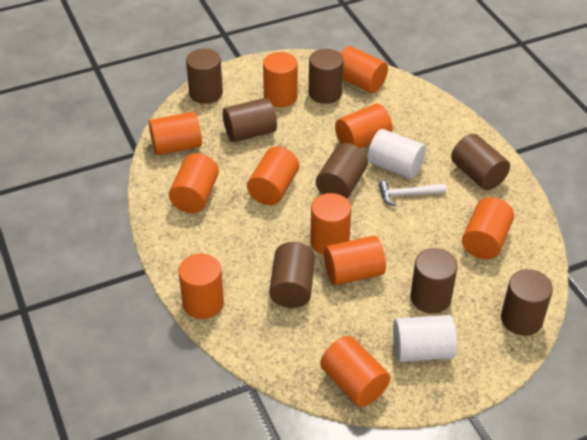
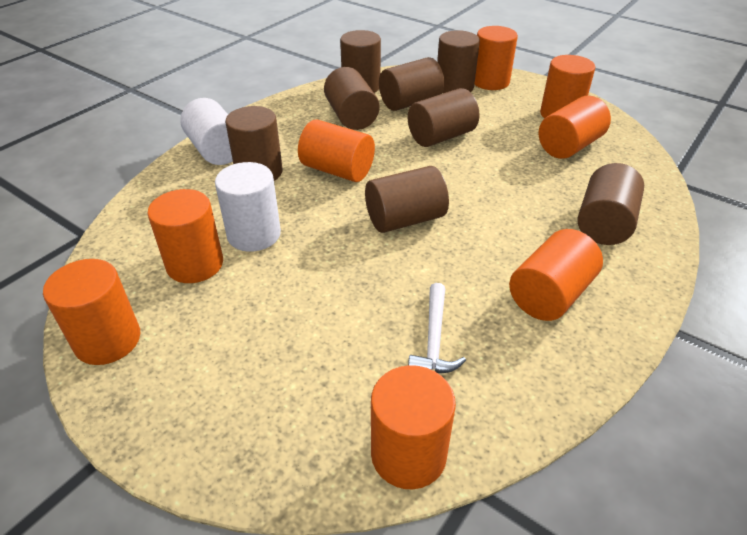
orange cylinder: 11 -> 8

